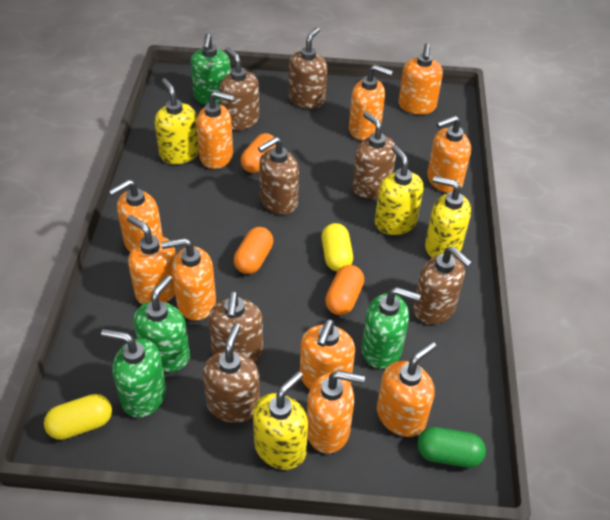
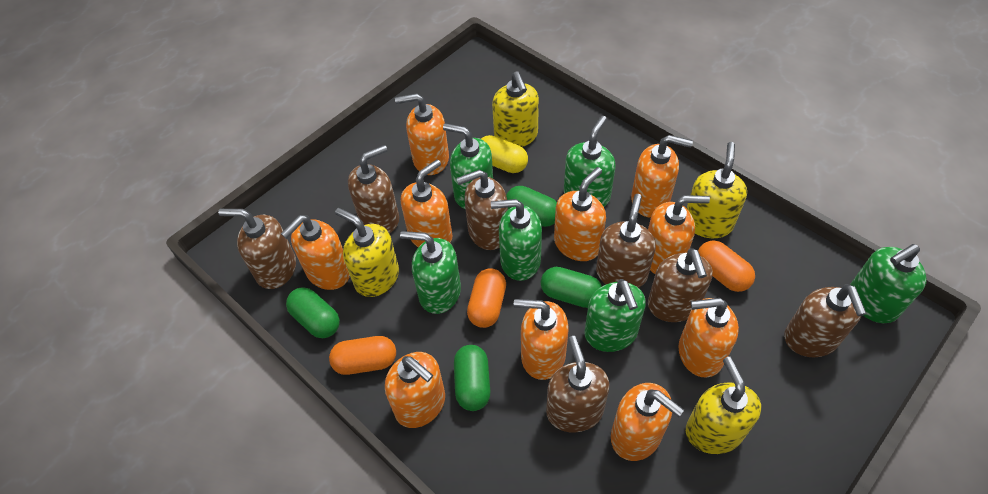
green capsule: 1 -> 4
green soap dispenser: 4 -> 6
yellow capsule: 2 -> 1

